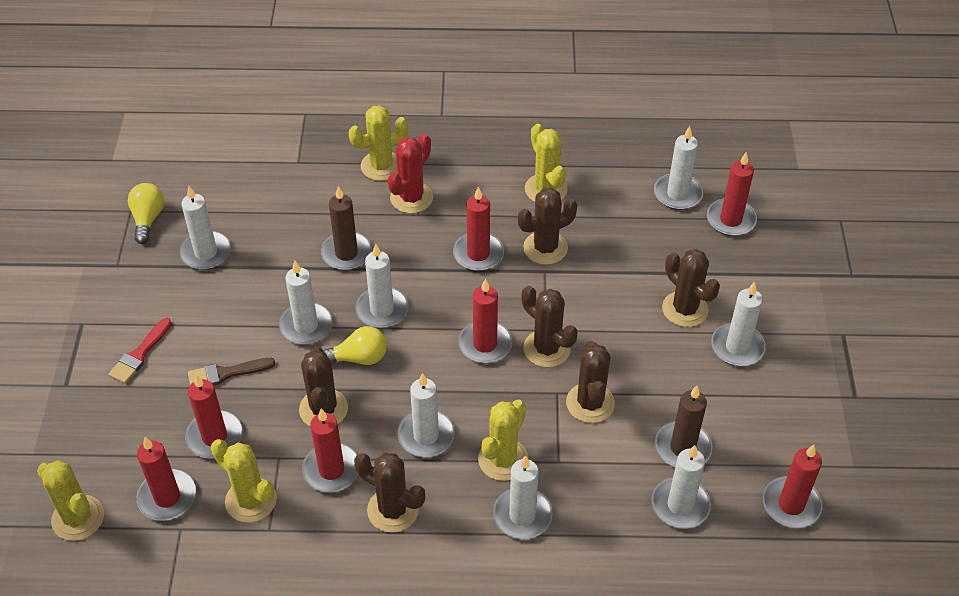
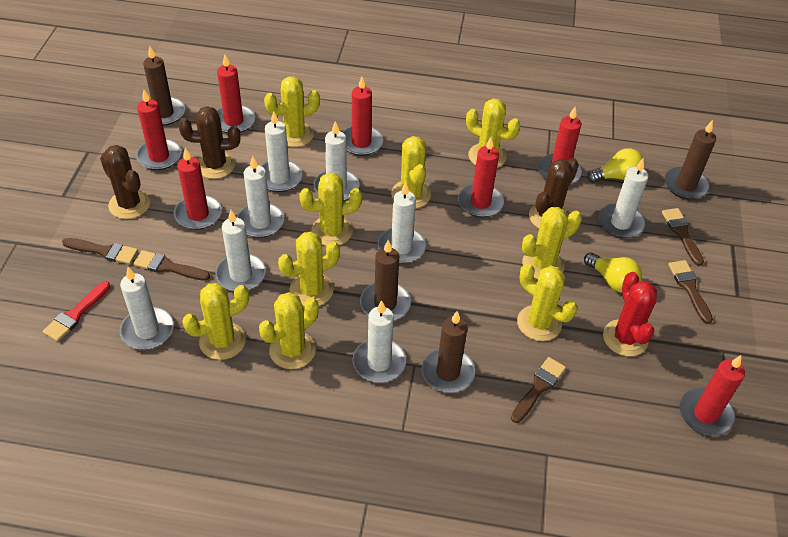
brown brush: 1 -> 5
brown cactus: 6 -> 3
brown candle: 2 -> 4
yellow cactus: 5 -> 9

